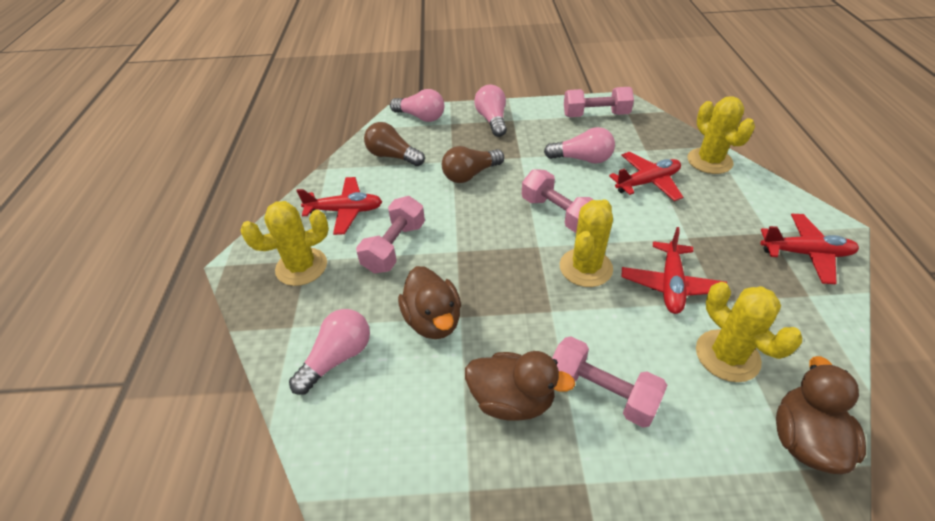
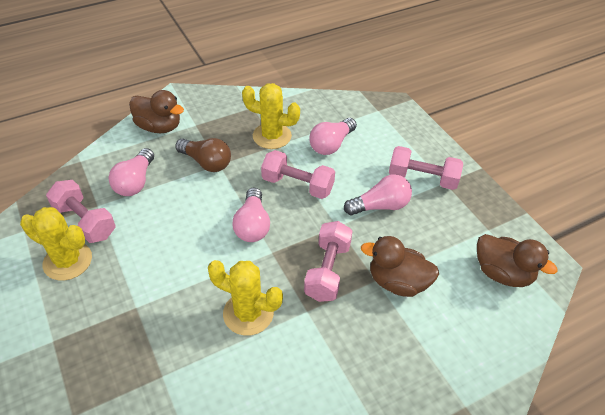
brown light bulb: 2 -> 1
red plane: 4 -> 0
yellow cactus: 4 -> 3

